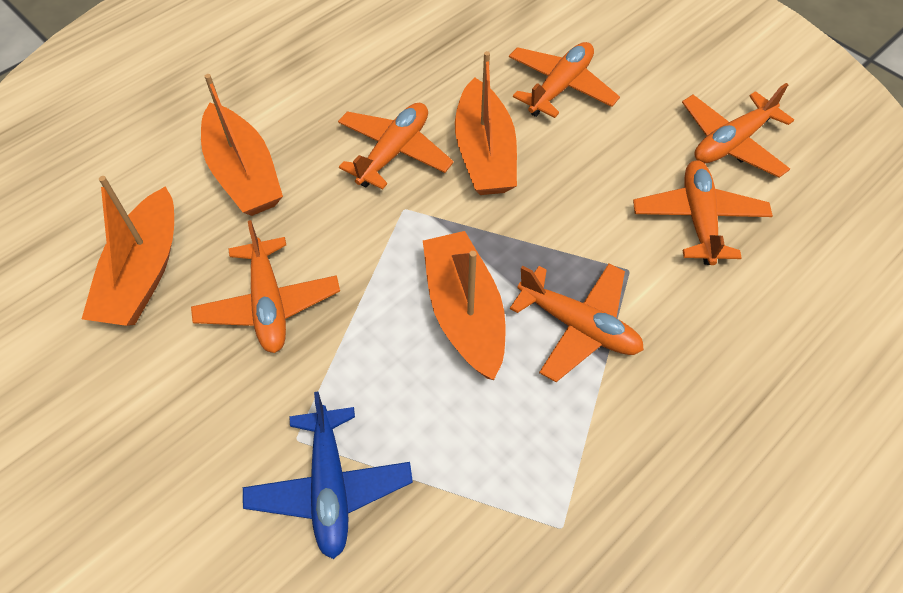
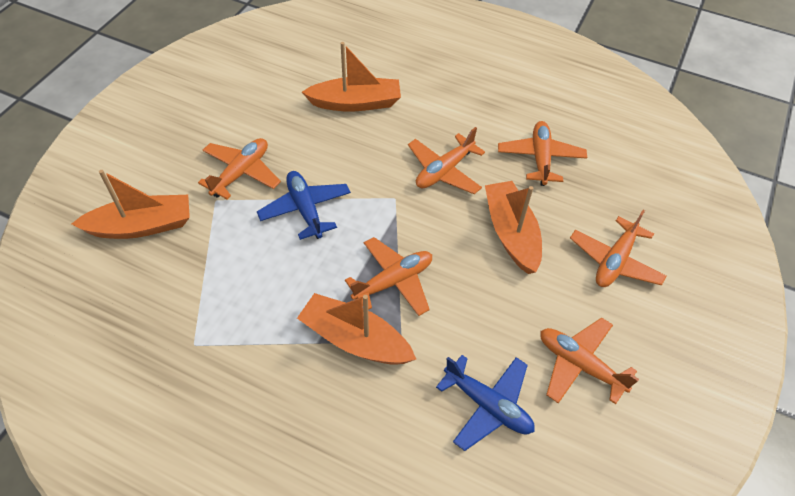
blue plane: 1 -> 2

